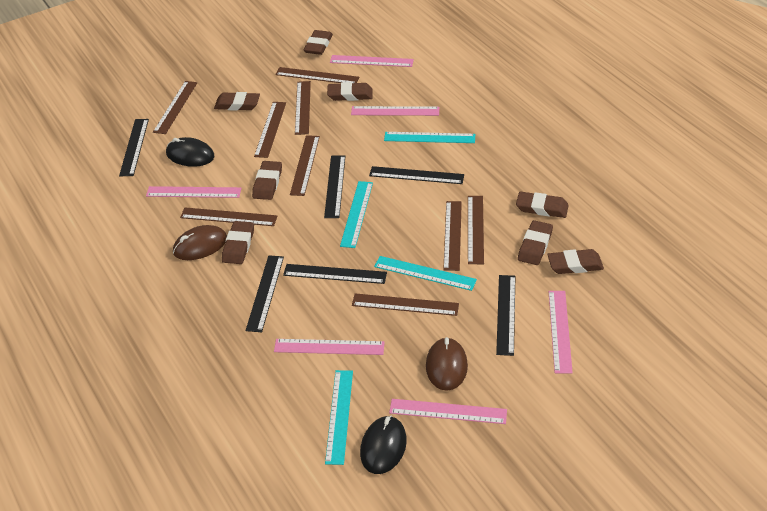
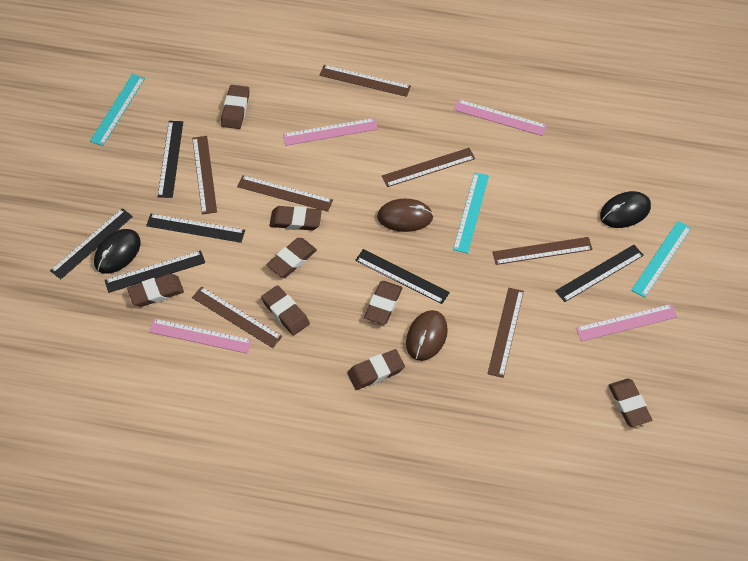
brown ruler: 9 -> 7
pink ruler: 6 -> 4
turquoise ruler: 4 -> 3

